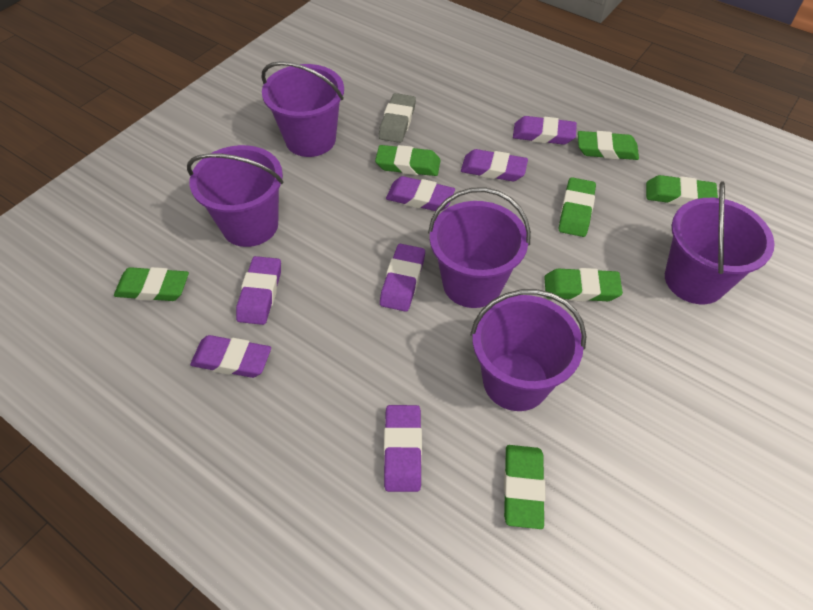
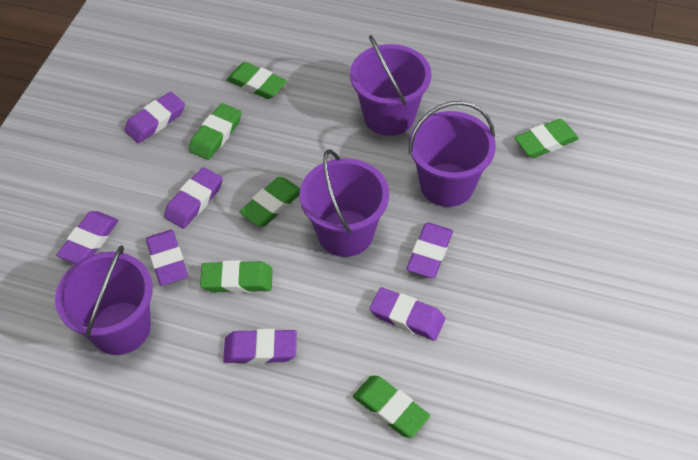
green eraser: 7 -> 6
grey eraser: 1 -> 0
purple bucket: 5 -> 4

